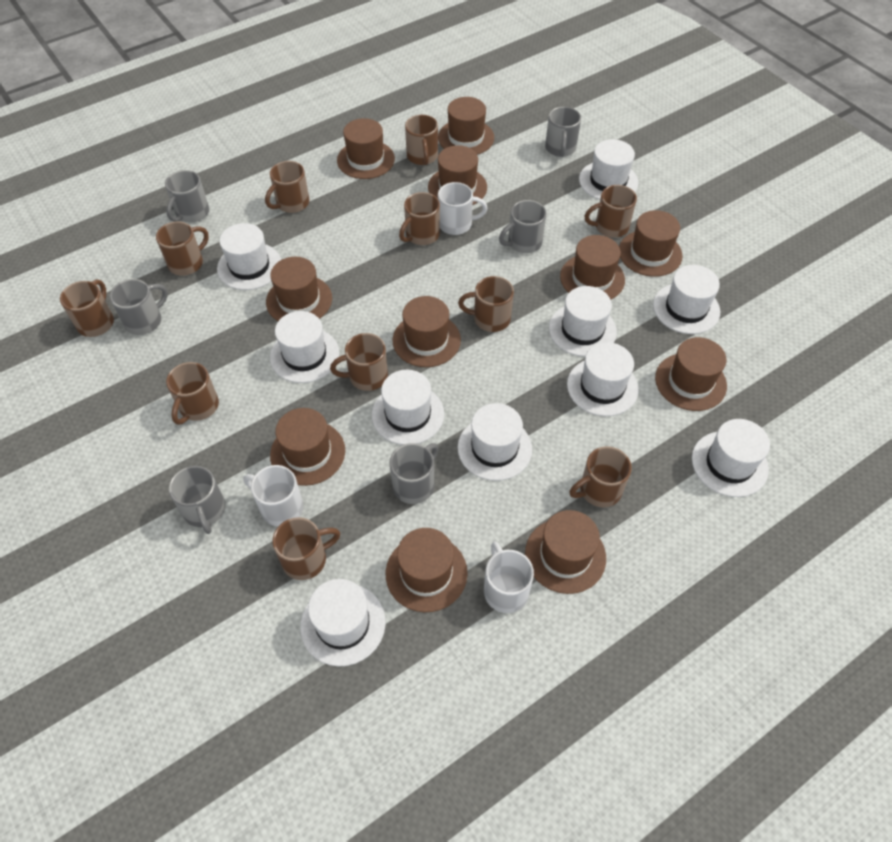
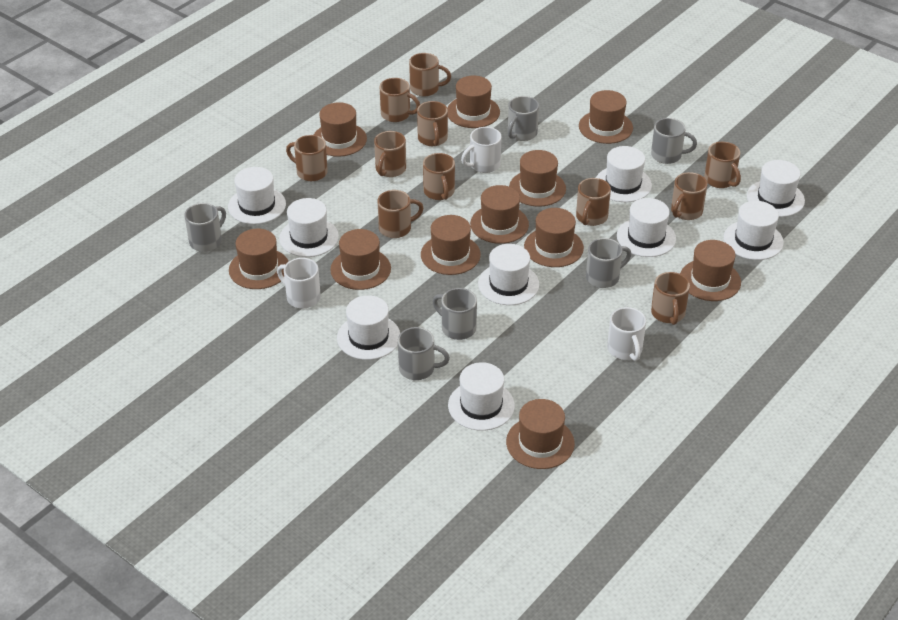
white hat: 10 -> 9

